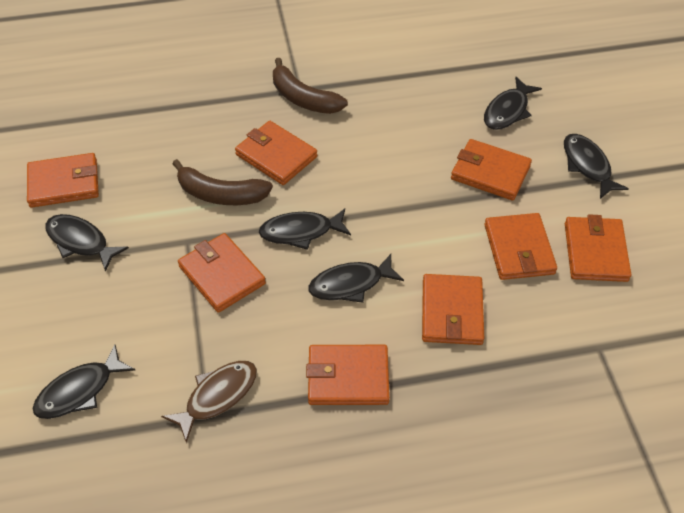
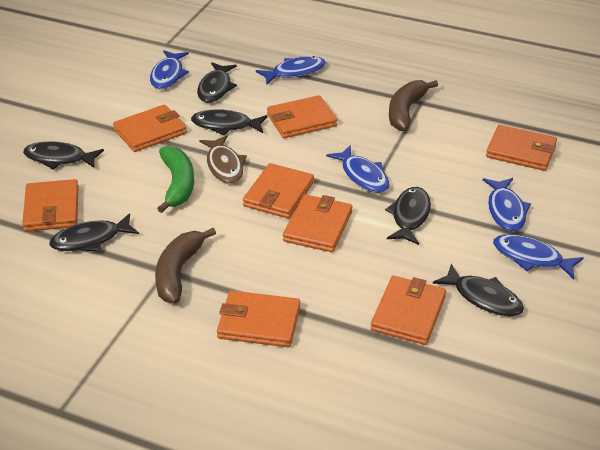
blue fish: 0 -> 5
green banana: 0 -> 1

